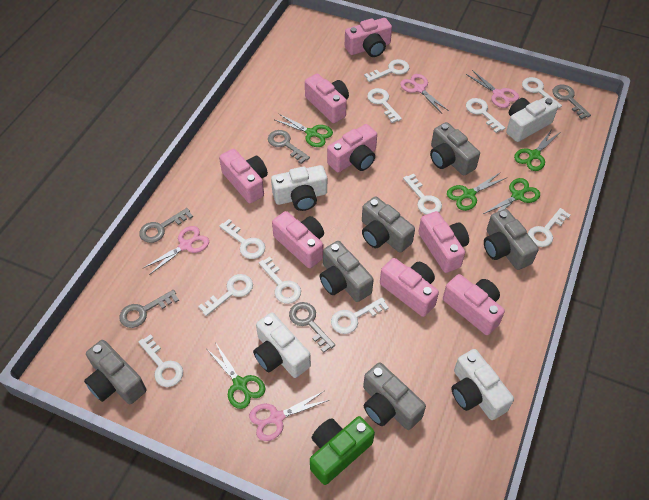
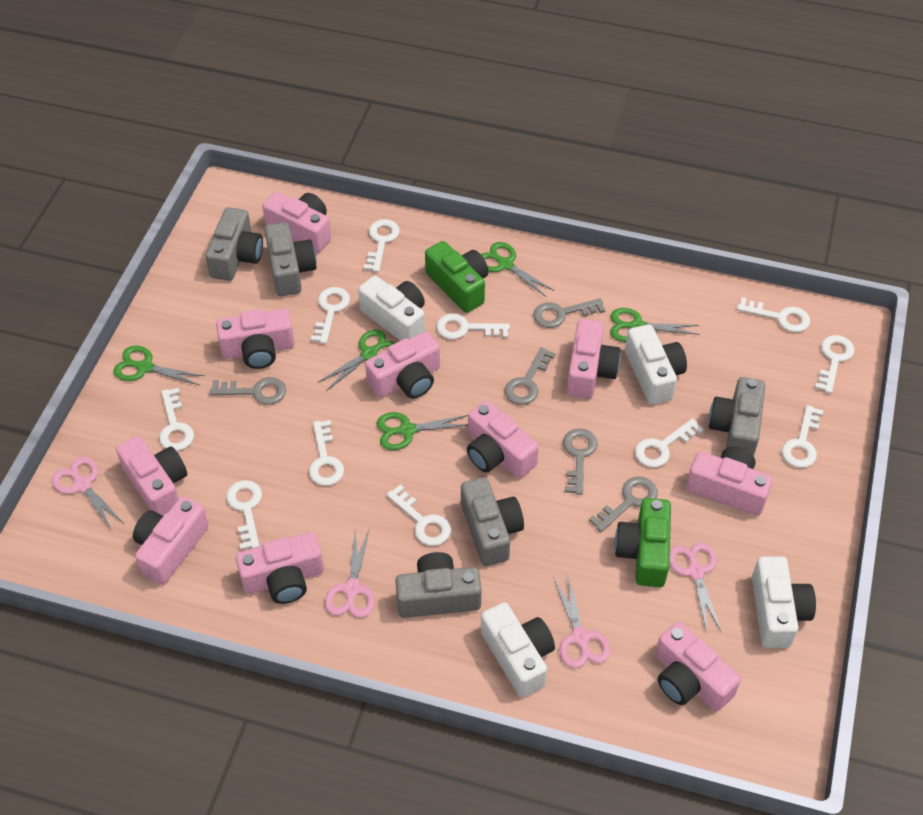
green camera: 1 -> 2
grey camera: 6 -> 5
pink camera: 8 -> 10

